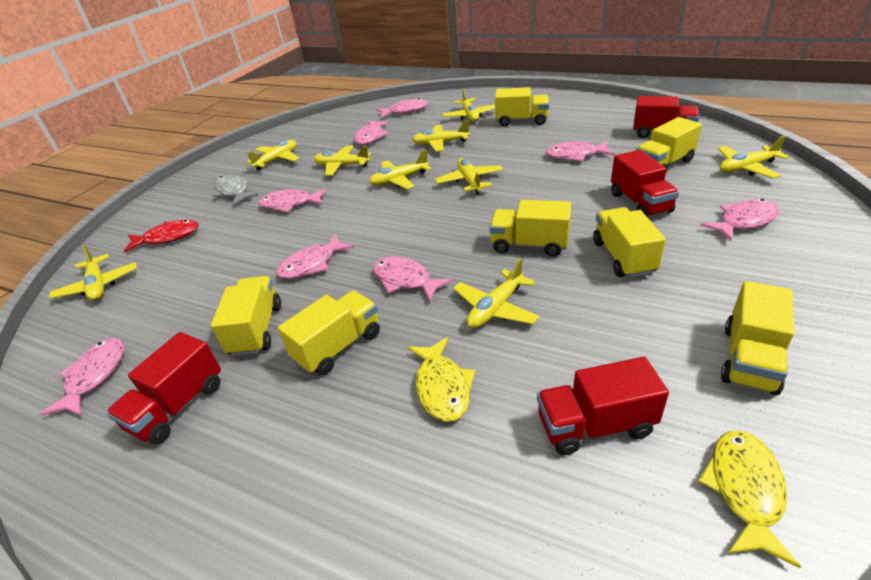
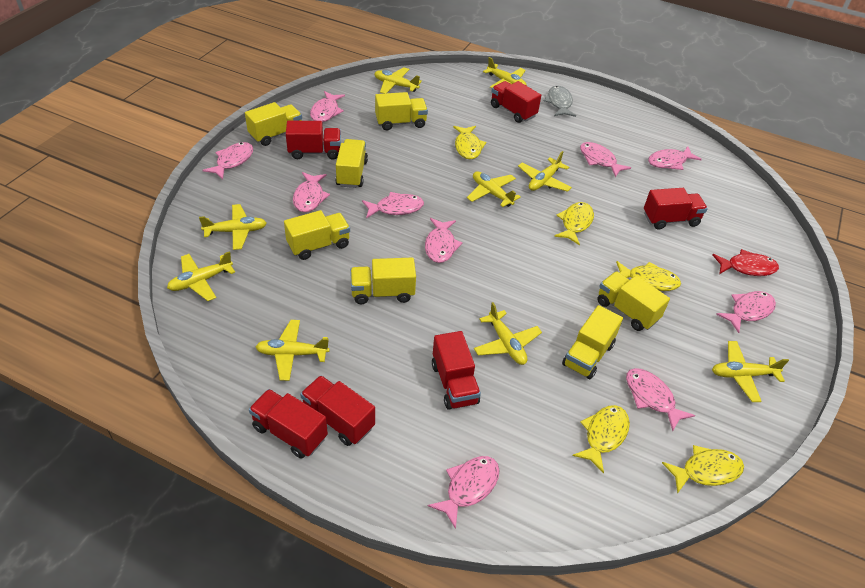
pink fish: 8 -> 10
red truck: 4 -> 6
yellow fish: 2 -> 5

